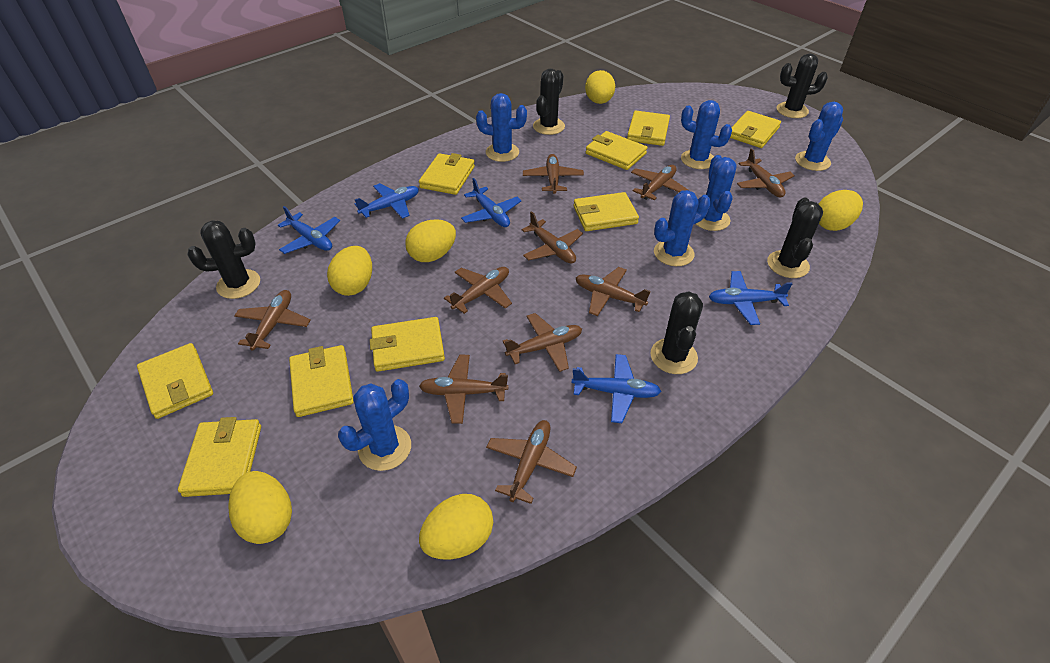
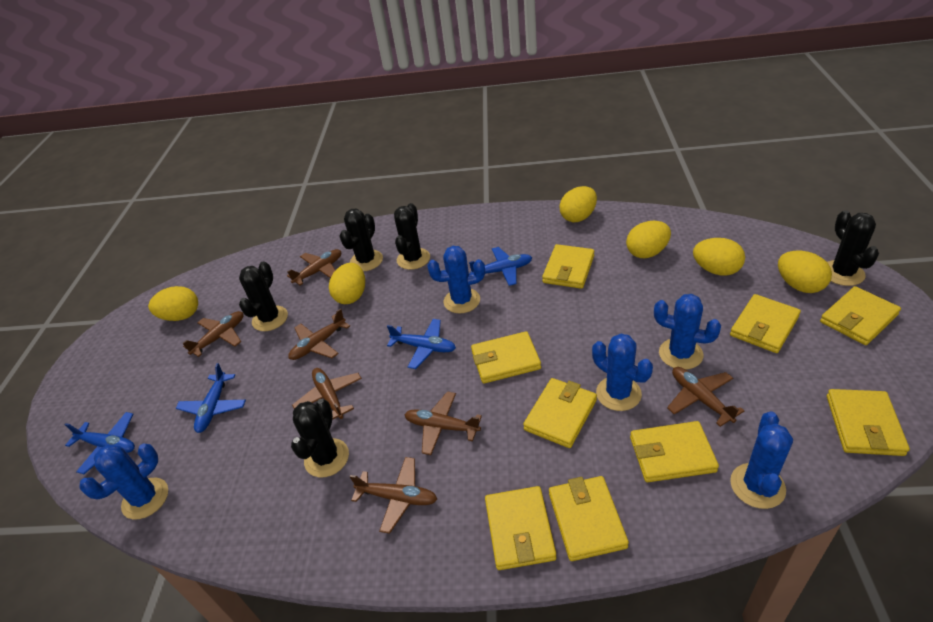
blue cactus: 6 -> 5
blue plane: 5 -> 4
brown plane: 10 -> 7

